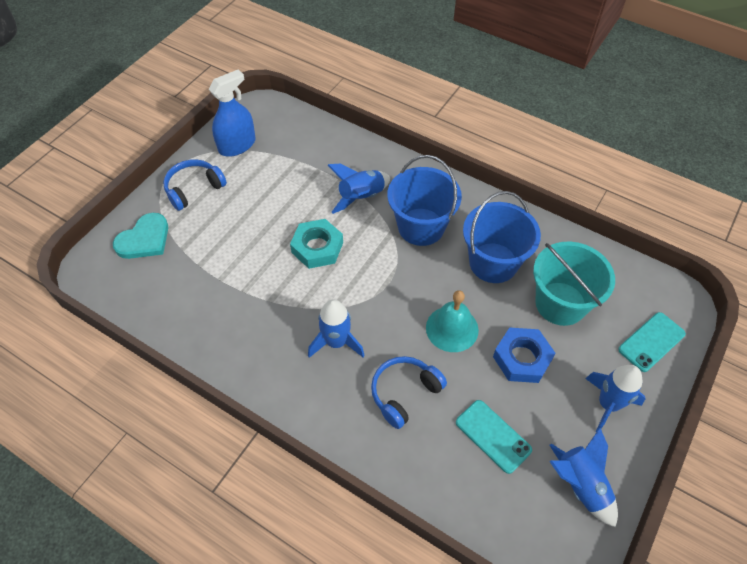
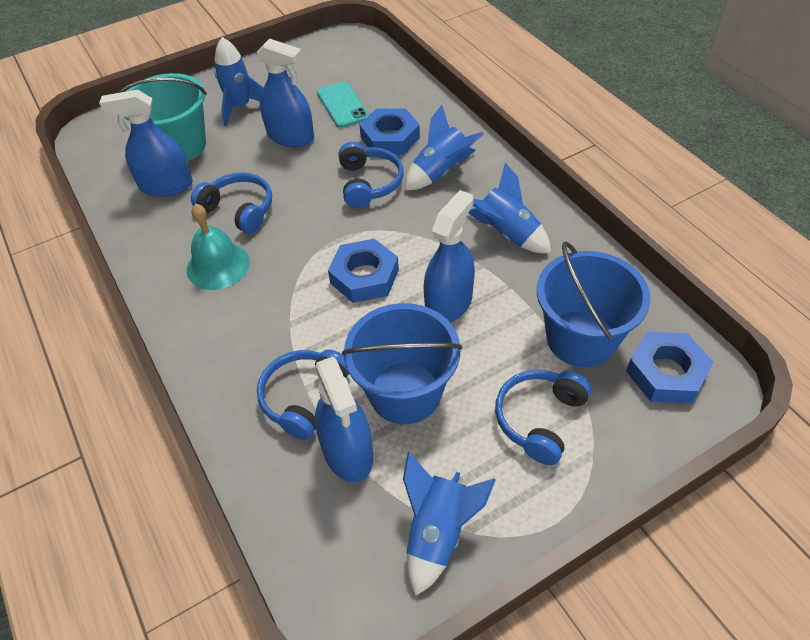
blue headphones: 2 -> 4
blue nut: 1 -> 3
blue spray bottle: 1 -> 4
turquoise heart: 1 -> 0
turquoise nut: 1 -> 0
turquoise phone: 2 -> 1

